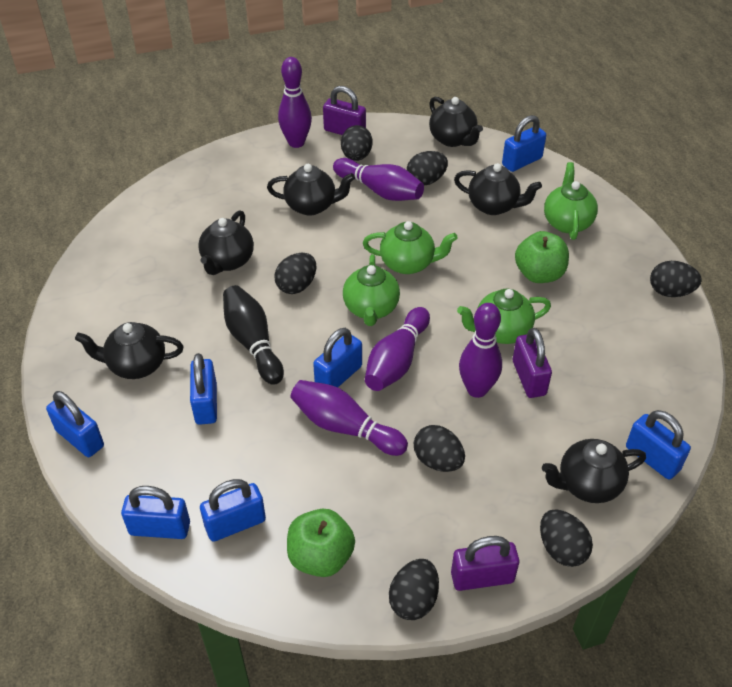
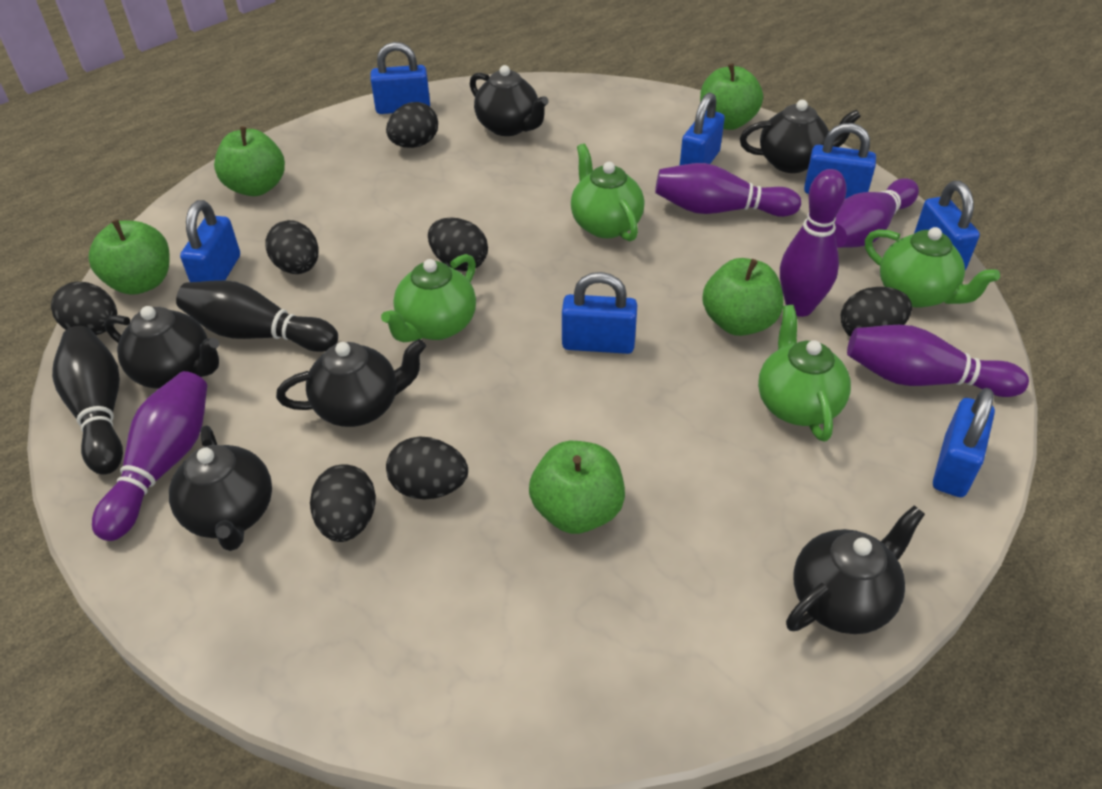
black bowling pin: 1 -> 2
green apple: 2 -> 5
purple padlock: 3 -> 0

